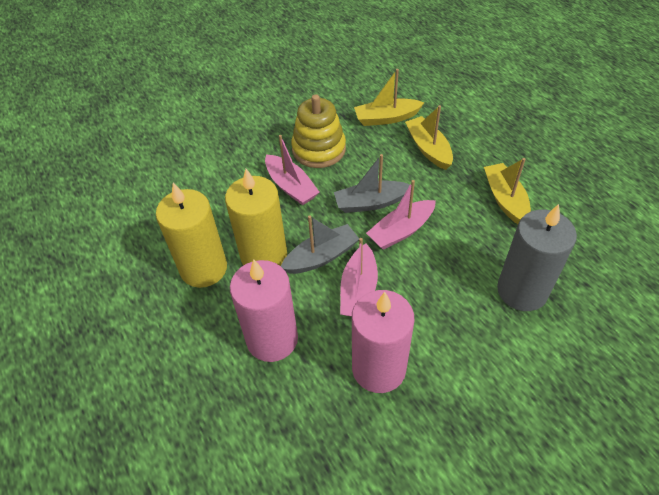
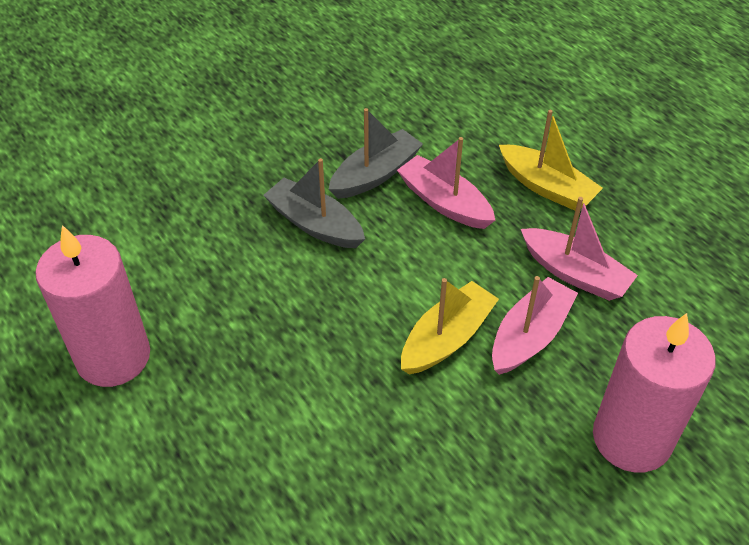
grey candle: 1 -> 0
yellow boat: 3 -> 2
yellow candle: 2 -> 0
yellow stacking toy: 1 -> 0

